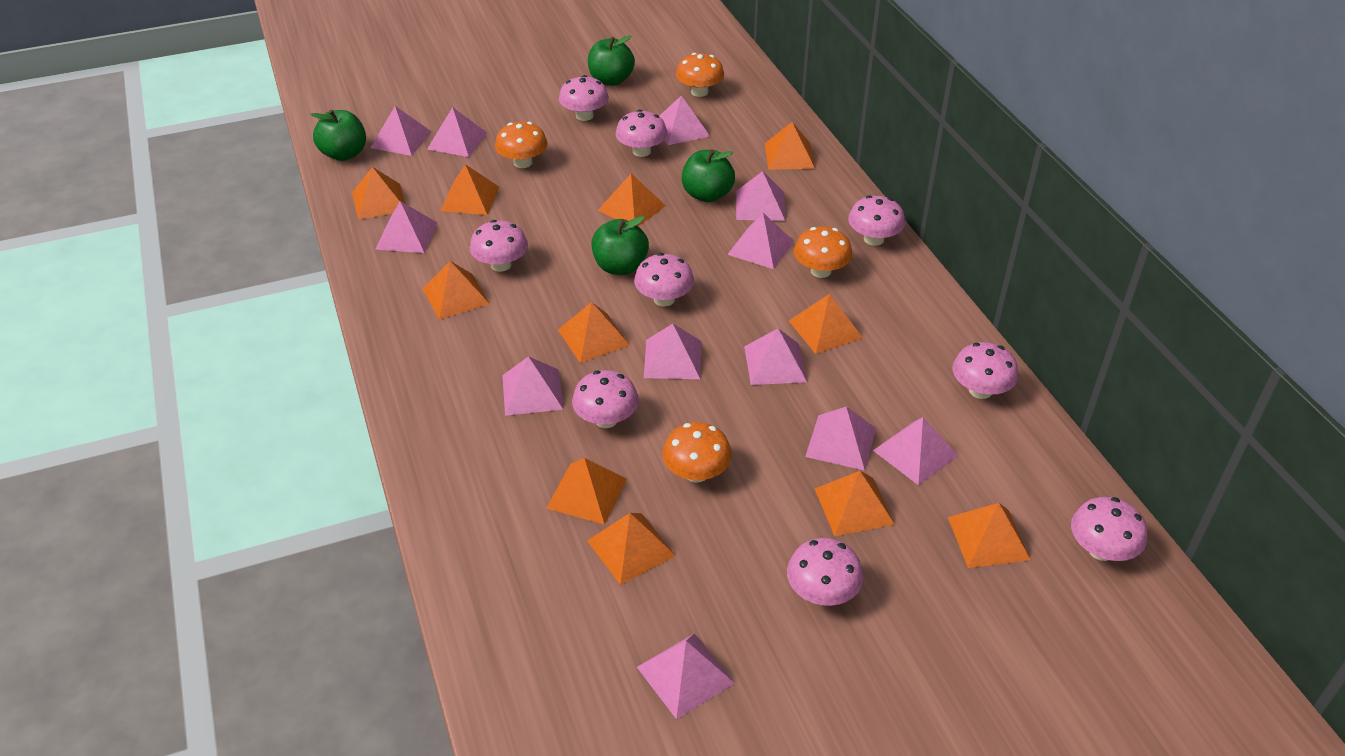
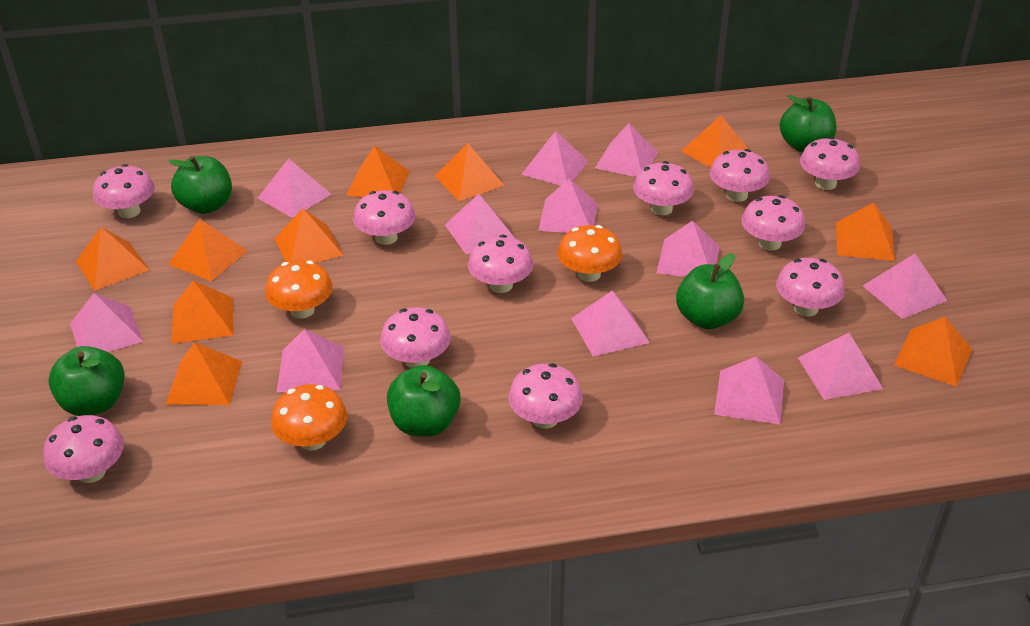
green apple: 4 -> 5
orange mushroom: 4 -> 3
orange pyramid: 11 -> 10
pink mushroom: 9 -> 11

